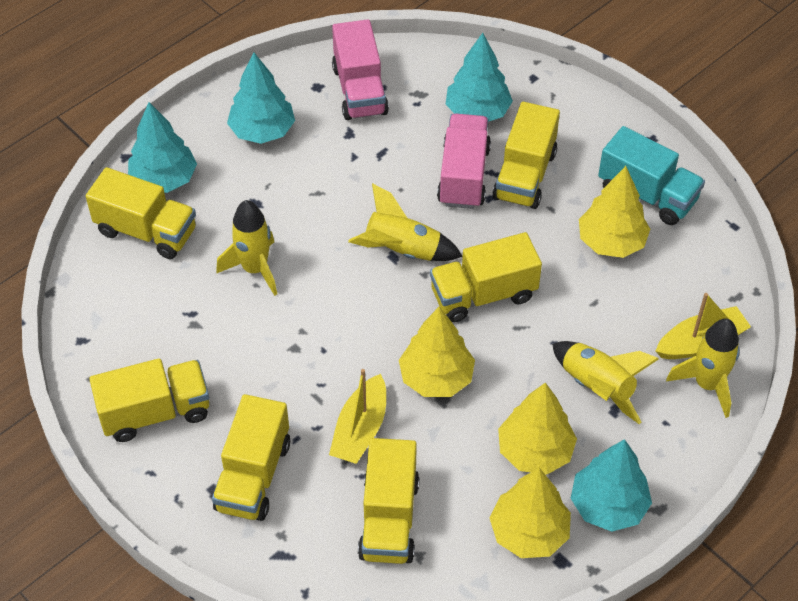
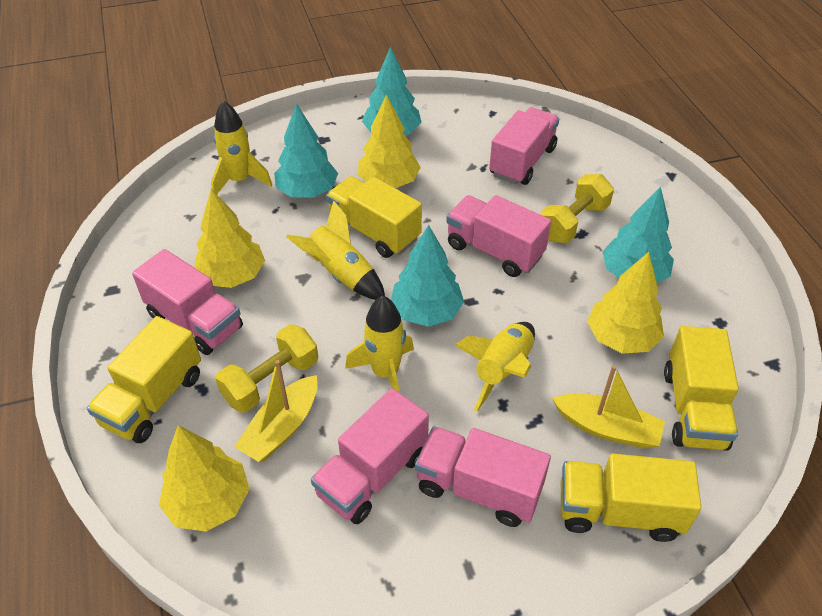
pink truck: 2 -> 5
turquoise truck: 1 -> 0
yellow dumbbell: 0 -> 2
yellow truck: 6 -> 4

